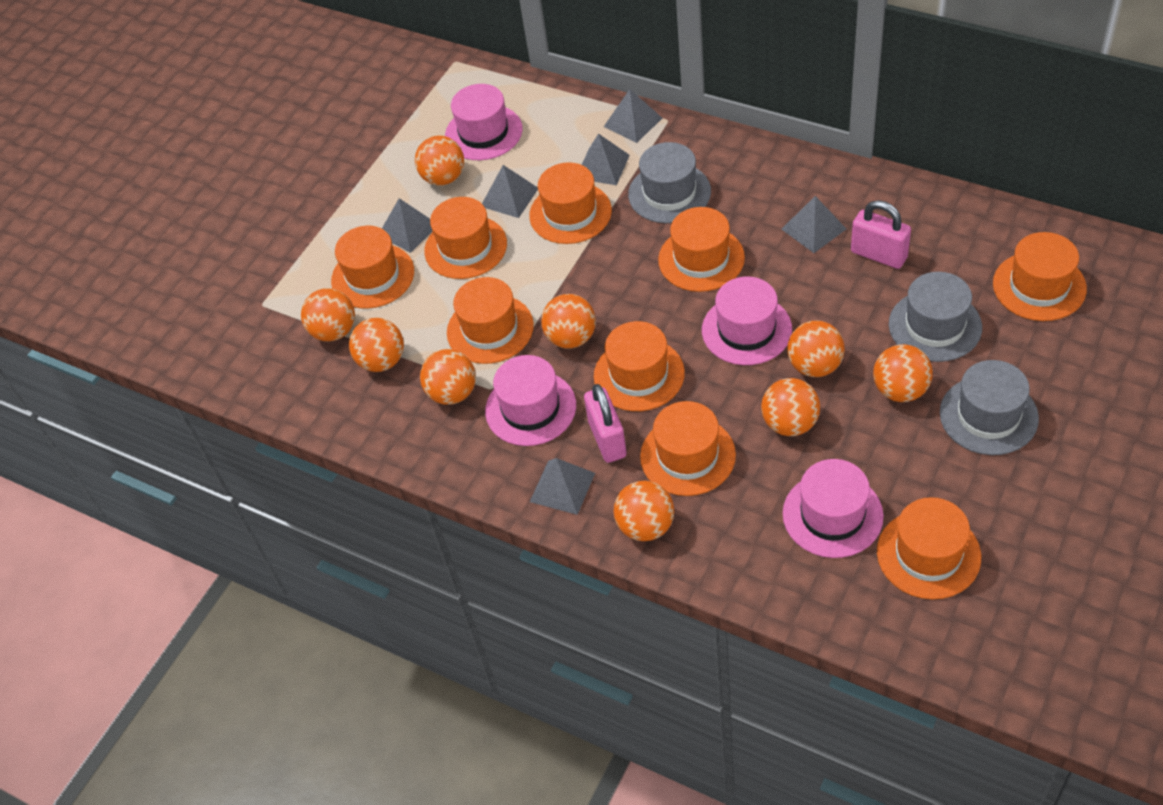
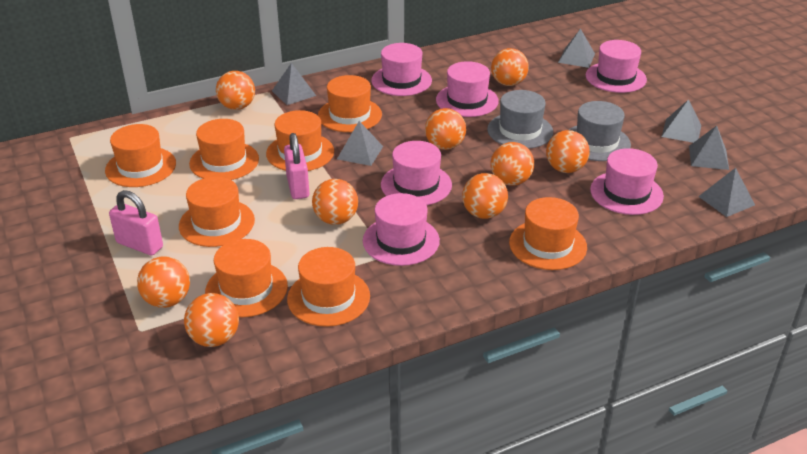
grey hat: 3 -> 2
orange hat: 9 -> 8
pink hat: 4 -> 6

